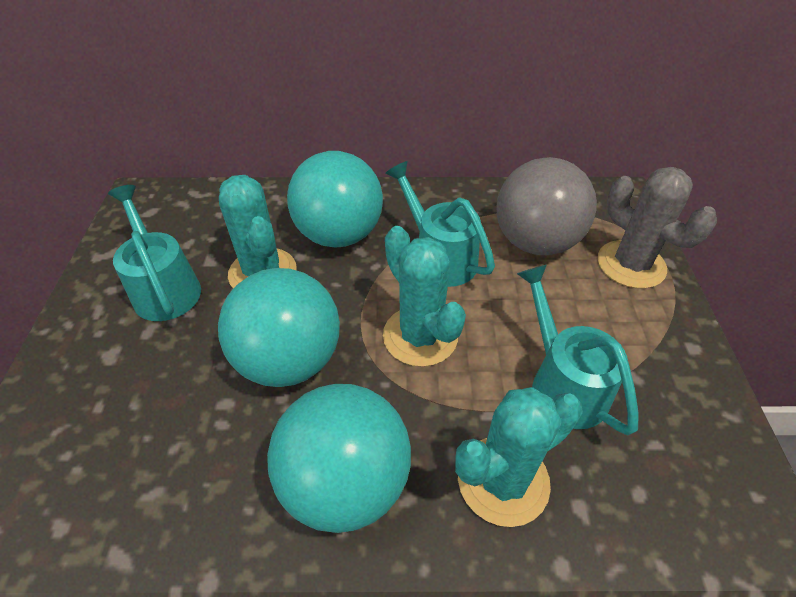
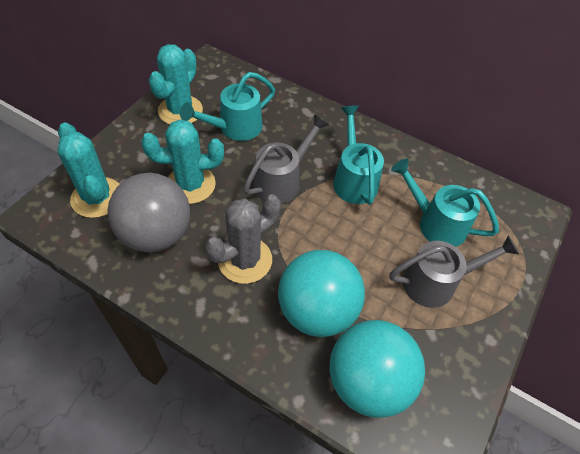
grey watering can: 0 -> 2
turquoise ball: 3 -> 2

